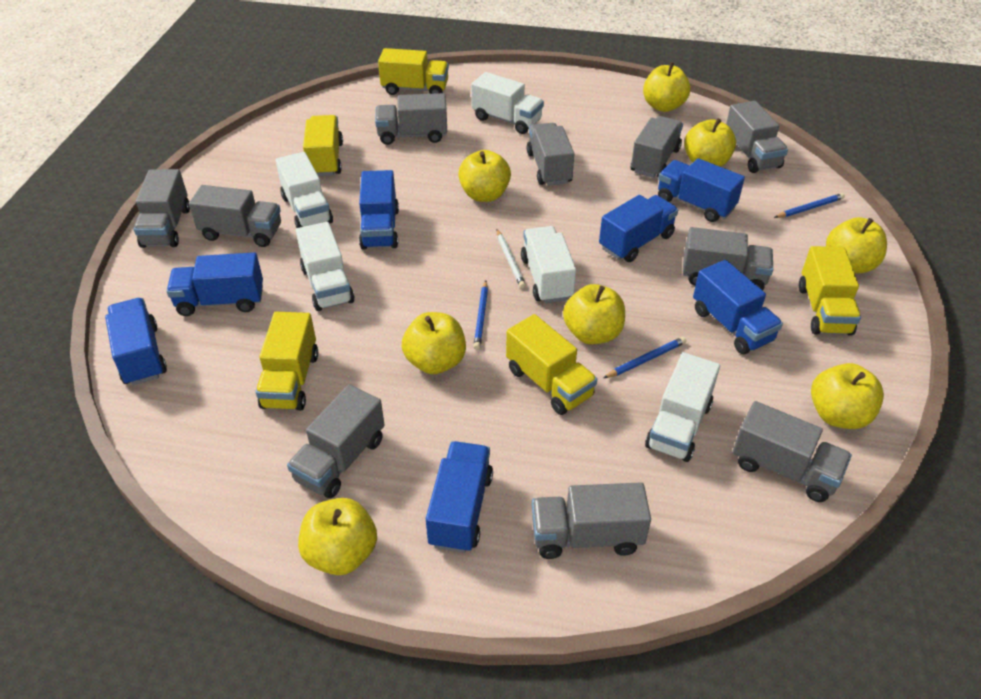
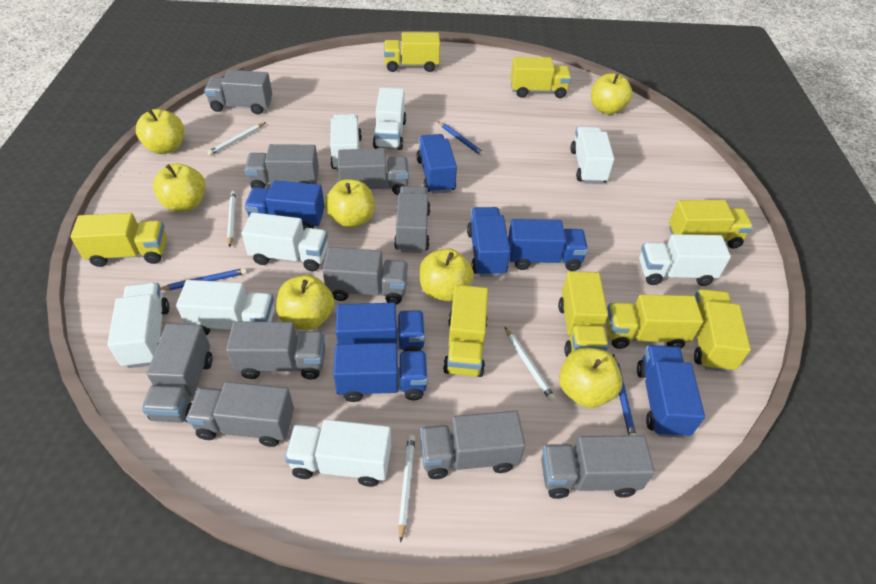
white pencil: 1 -> 4
white truck: 5 -> 8
yellow apple: 8 -> 7
yellow truck: 5 -> 8

